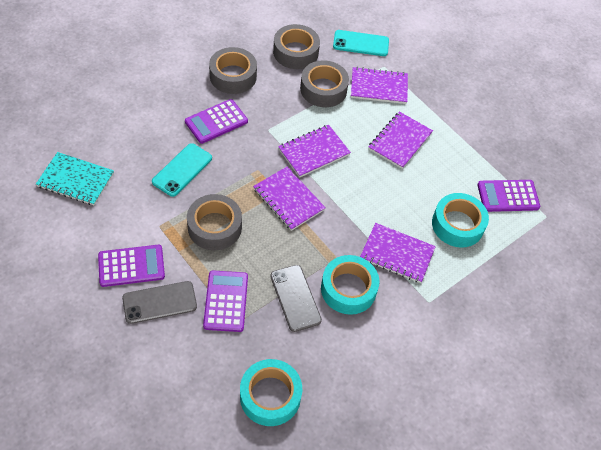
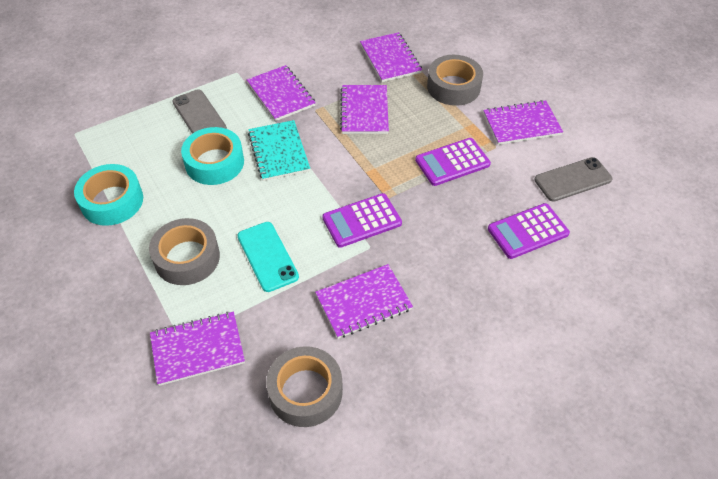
grey tape: 4 -> 3
purple calculator: 4 -> 3
purple notebook: 5 -> 6
turquoise phone: 2 -> 1
turquoise tape: 3 -> 2

